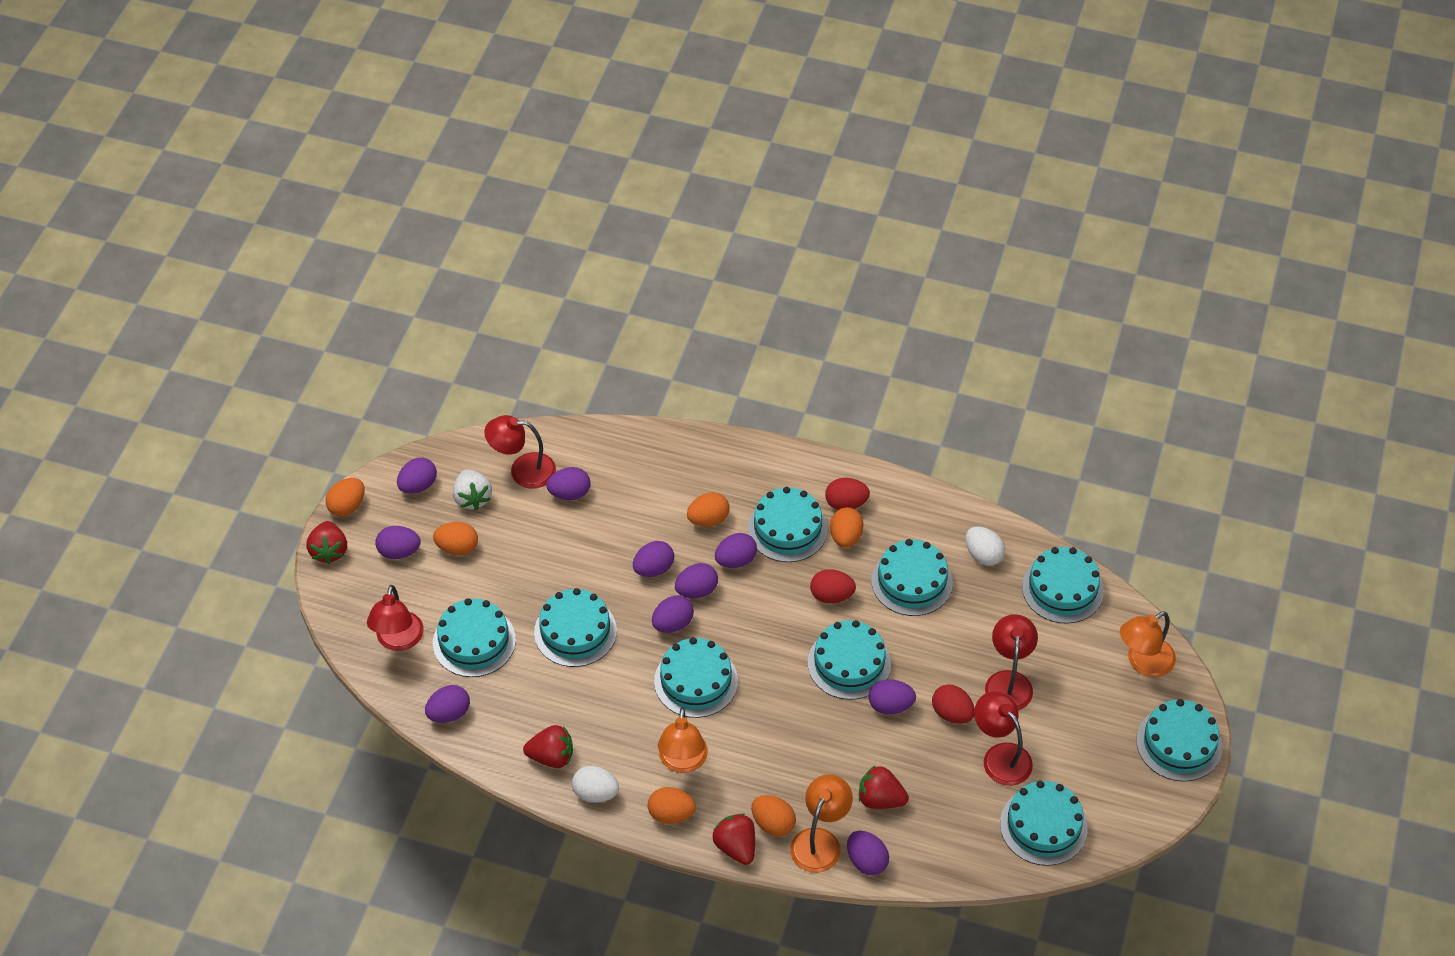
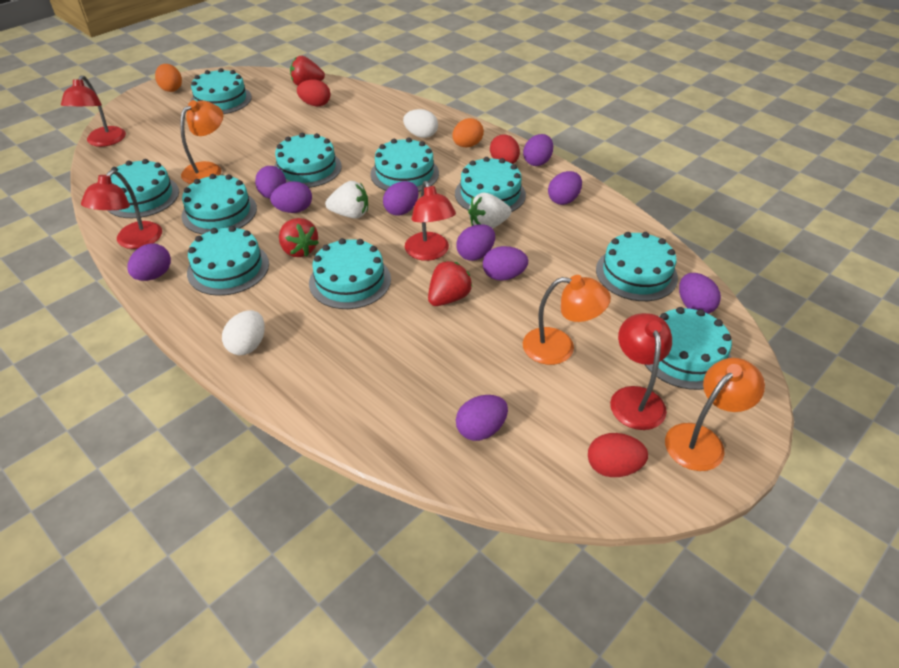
orange egg: 6 -> 2
red strawberry: 4 -> 3
turquoise cake: 9 -> 10
white strawberry: 1 -> 2

